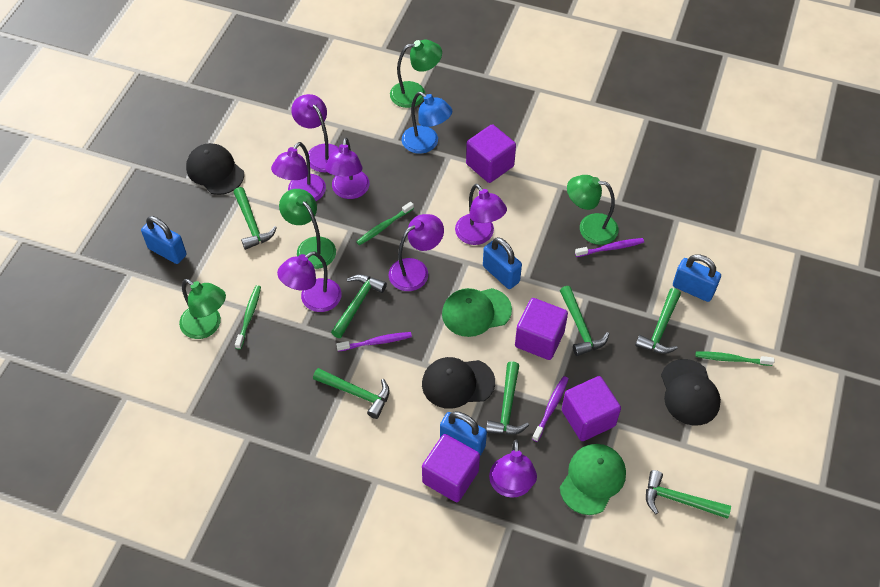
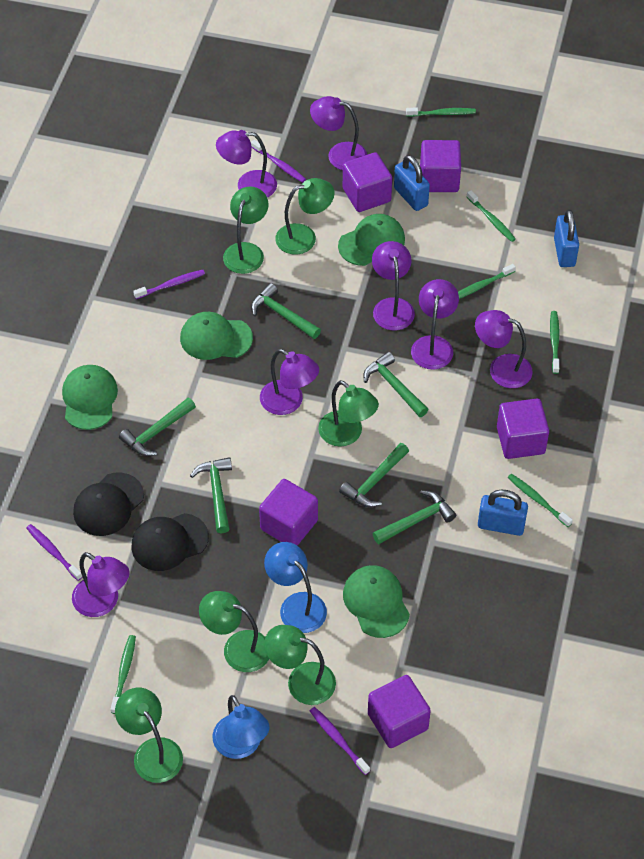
black cap: 3 -> 2
blue lamp: 1 -> 2
blue padlock: 4 -> 3
green cap: 2 -> 4
green hammer: 7 -> 6
green lamp: 4 -> 6
green toothbrush: 3 -> 6
purple cube: 4 -> 5
purple toothbrush: 3 -> 4

